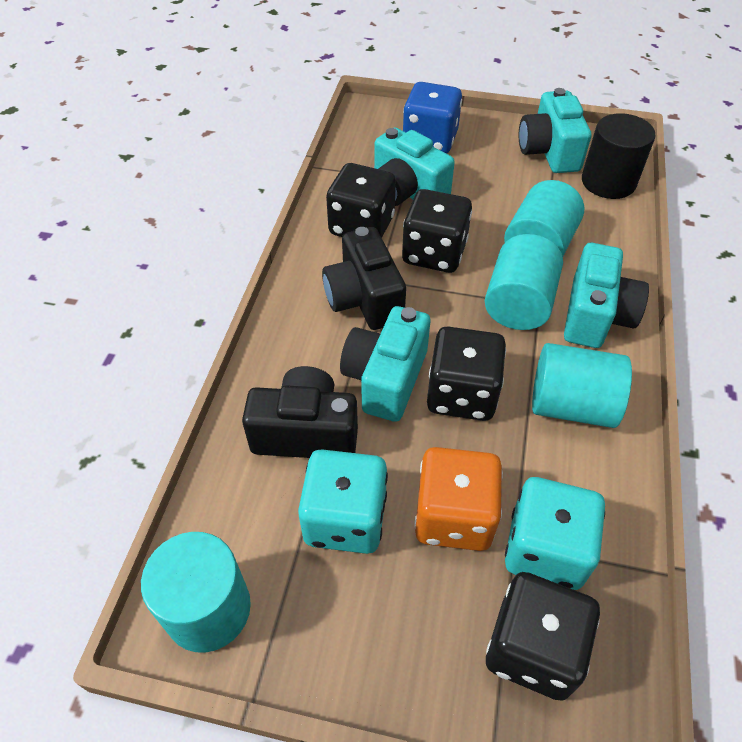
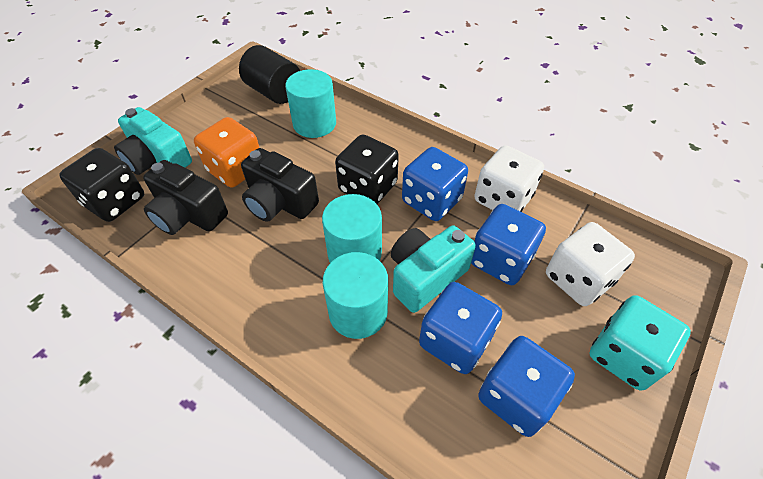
black dice: 4 -> 2
blue dice: 1 -> 4
turquoise camera: 4 -> 2
turquoise cylinder: 4 -> 3
turquoise dice: 2 -> 1
white dice: 0 -> 2

